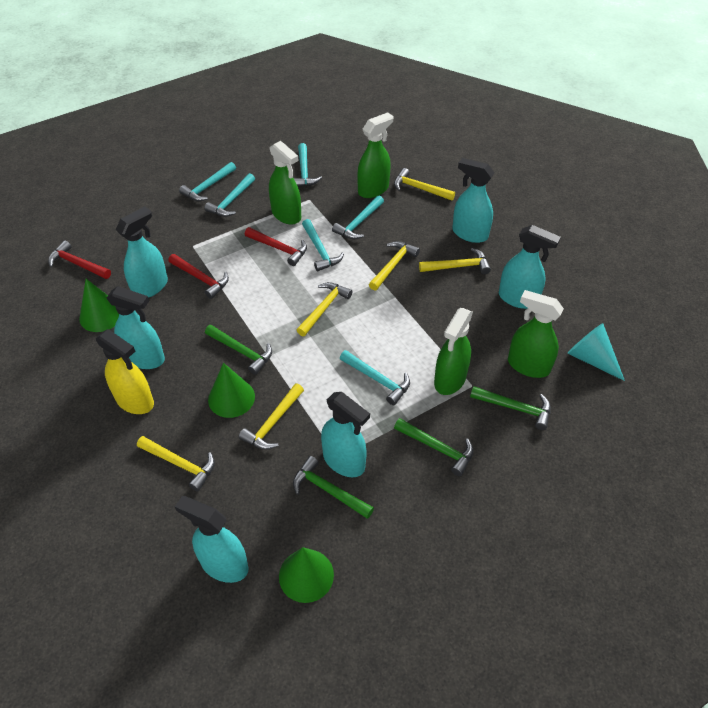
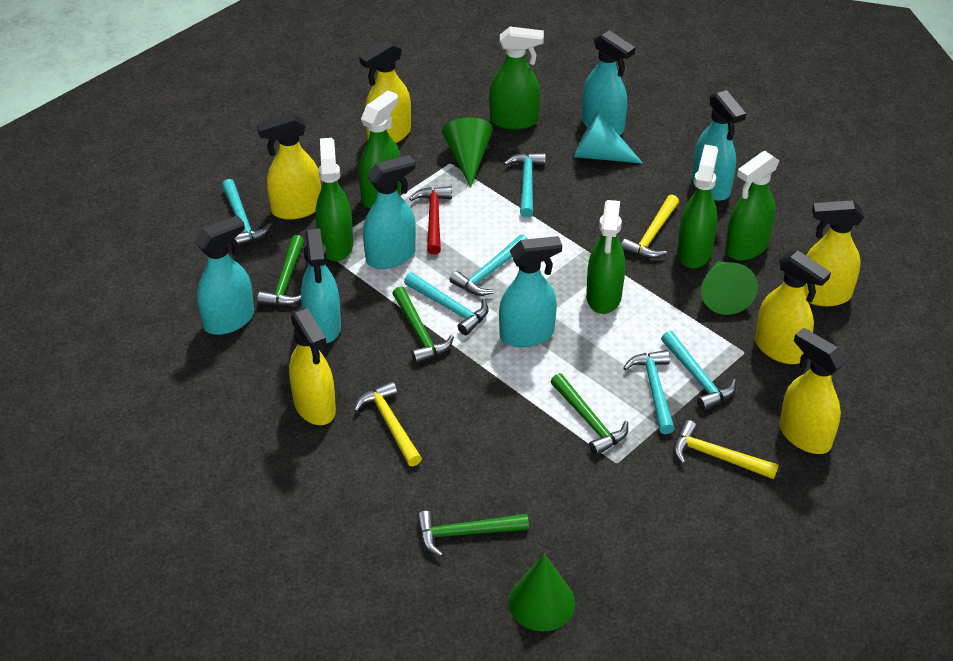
green spray bottle: 4 -> 6
red hammer: 3 -> 1
yellow hammer: 6 -> 3
yellow spray bottle: 1 -> 6

